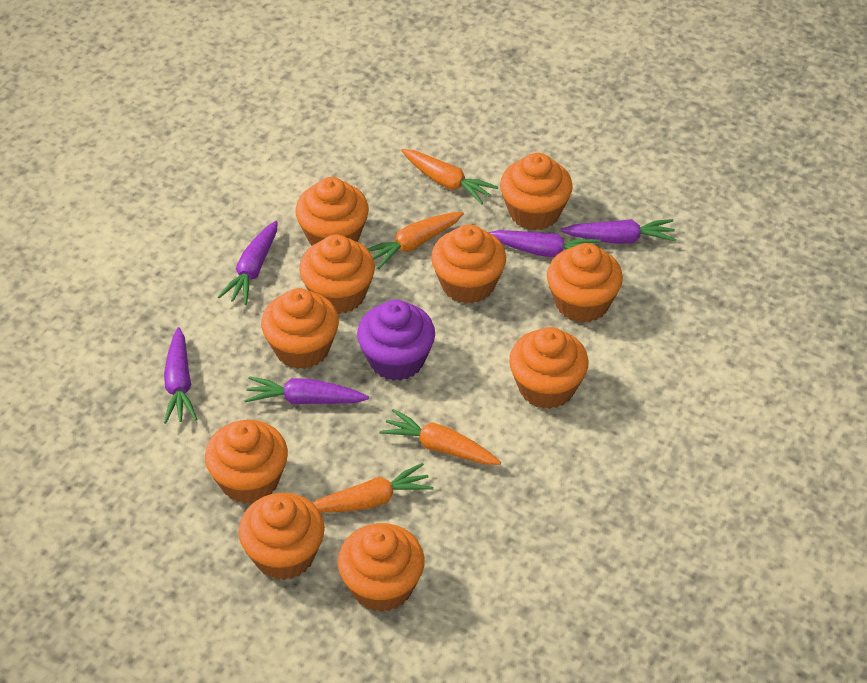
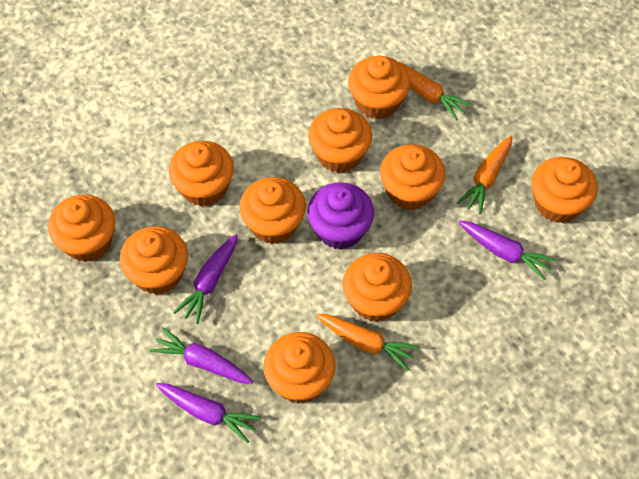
orange carrot: 4 -> 3
purple carrot: 5 -> 4

